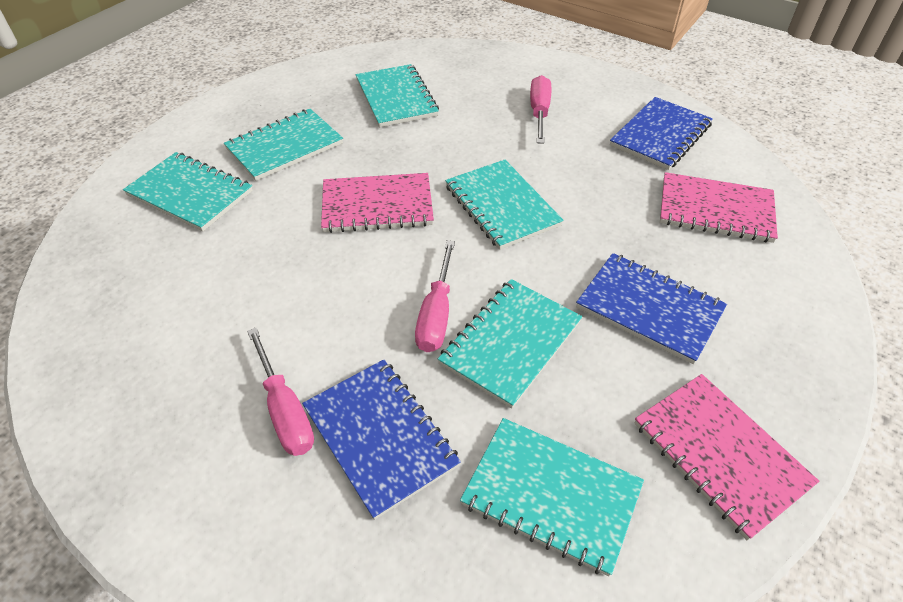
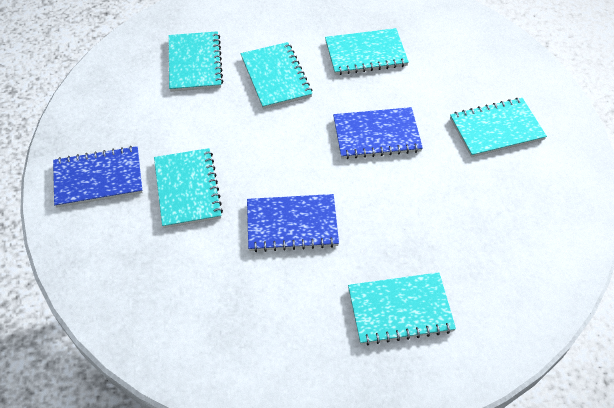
pink notebook: 3 -> 0
pink screwdriver: 3 -> 0

